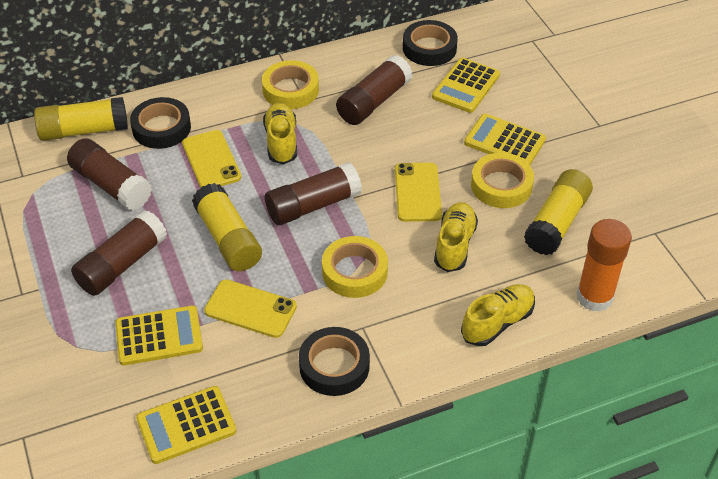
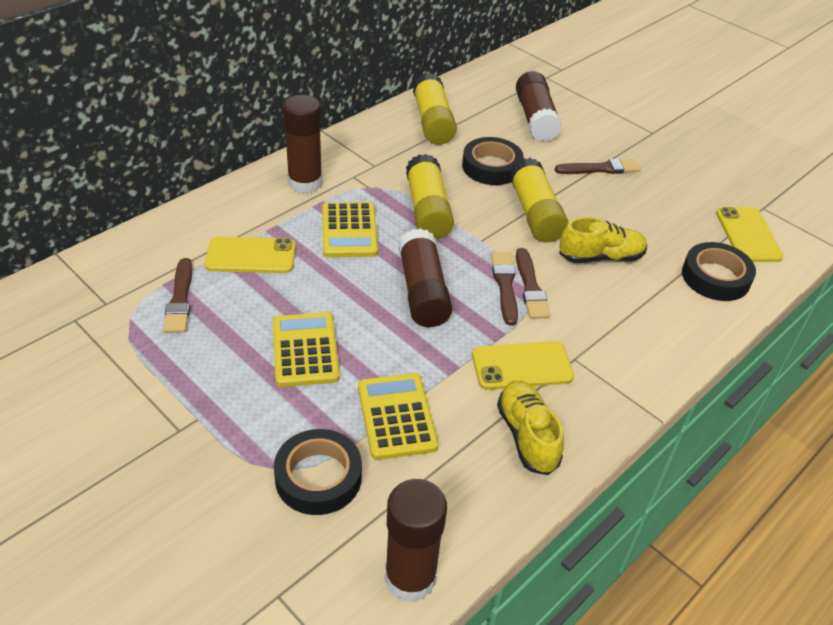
brown brush: 0 -> 4
orange glue stick: 1 -> 0
yellow calculator: 4 -> 3
yellow shoe: 3 -> 2
yellow tape: 3 -> 0

